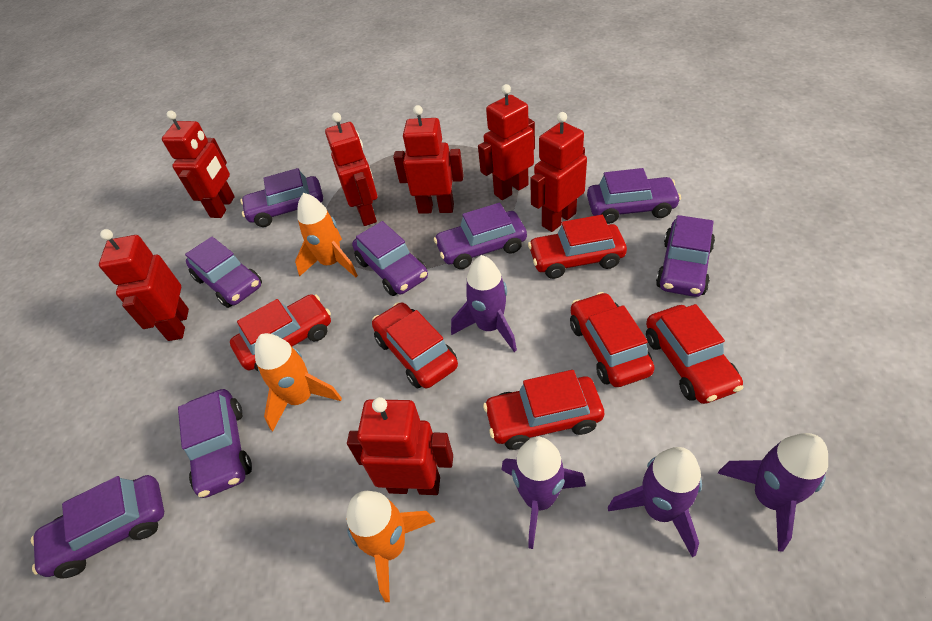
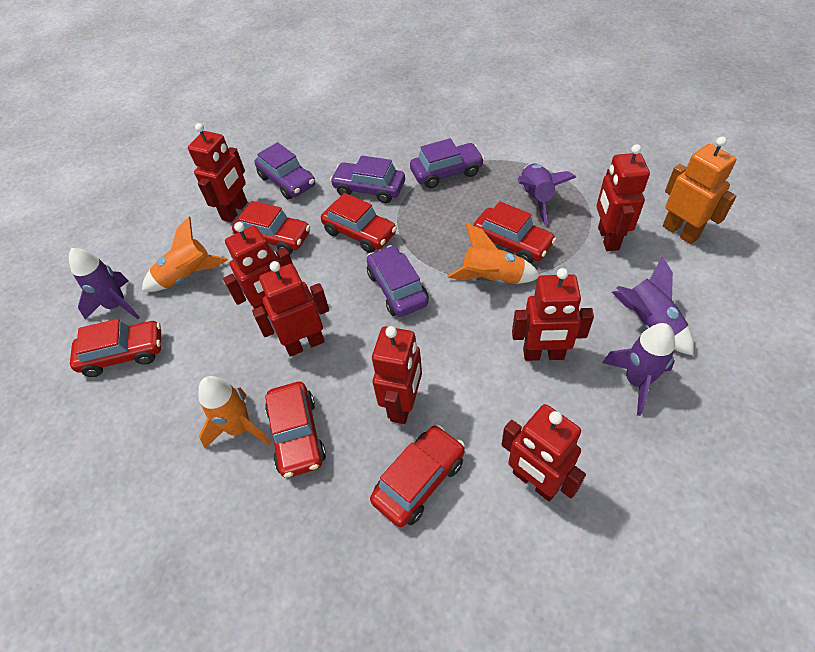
orange robot: 0 -> 1
purple car: 8 -> 4

